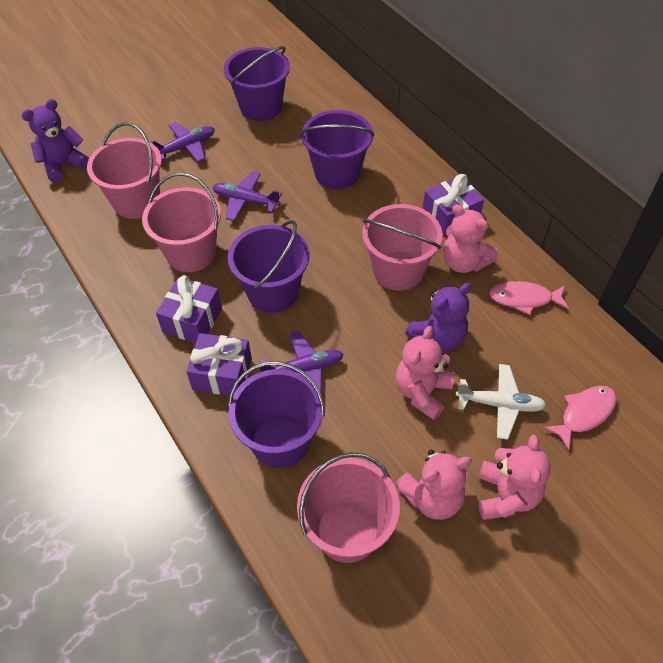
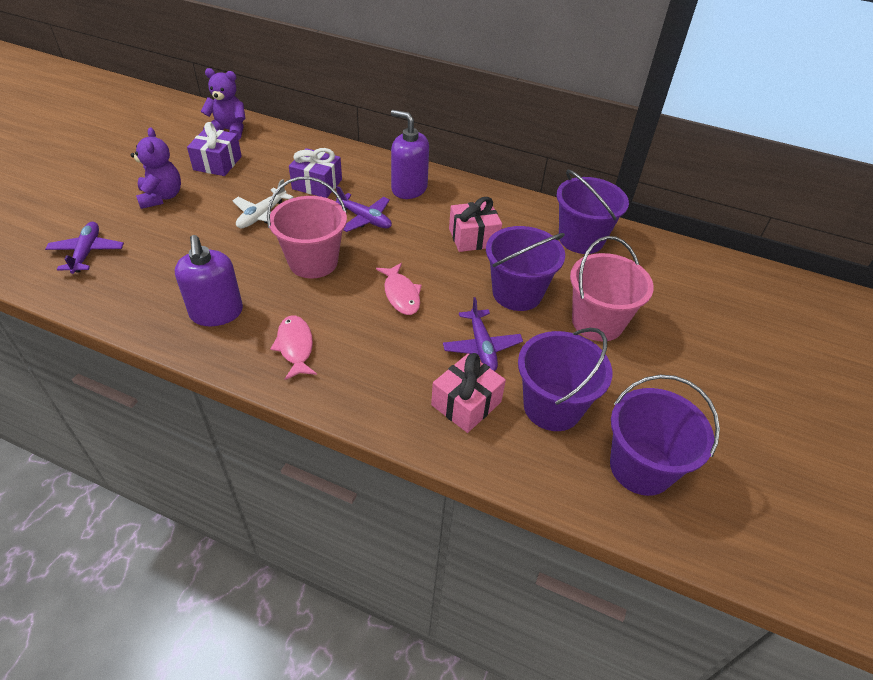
pink bucket: 4 -> 2
pink gift: 0 -> 2
pink teddy bear: 4 -> 0
purple gift: 3 -> 2
purple soap dispenser: 0 -> 2

